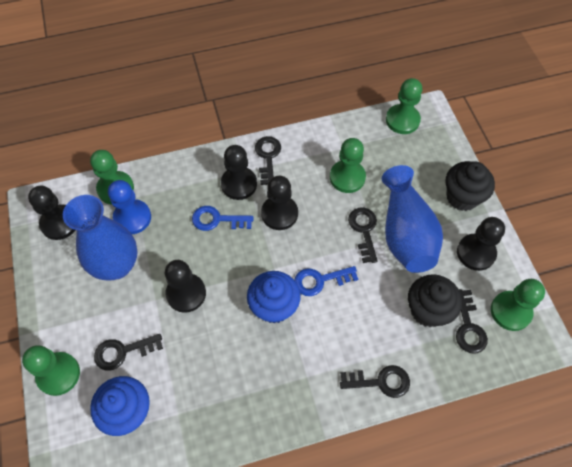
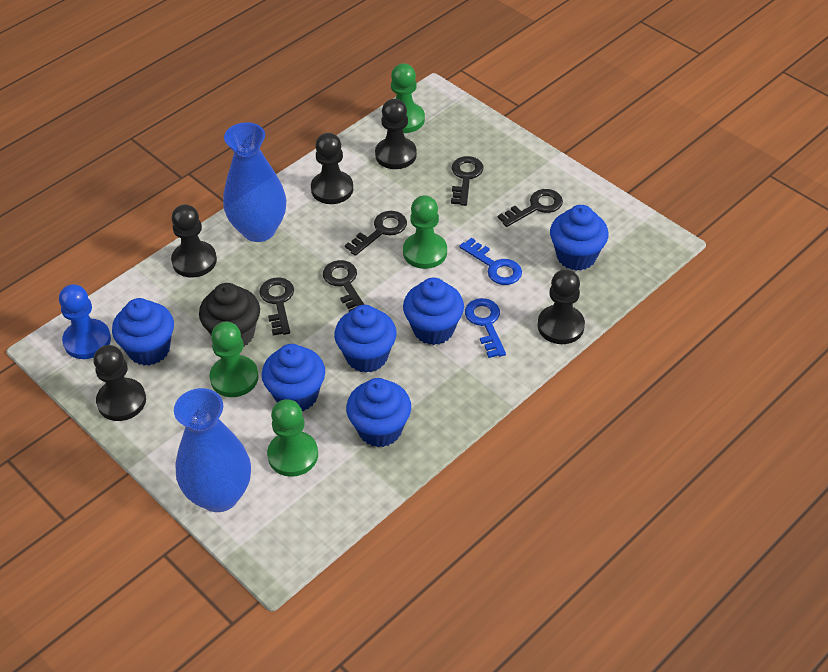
black cupcake: 2 -> 1
blue cupcake: 2 -> 6
green pawn: 5 -> 4

